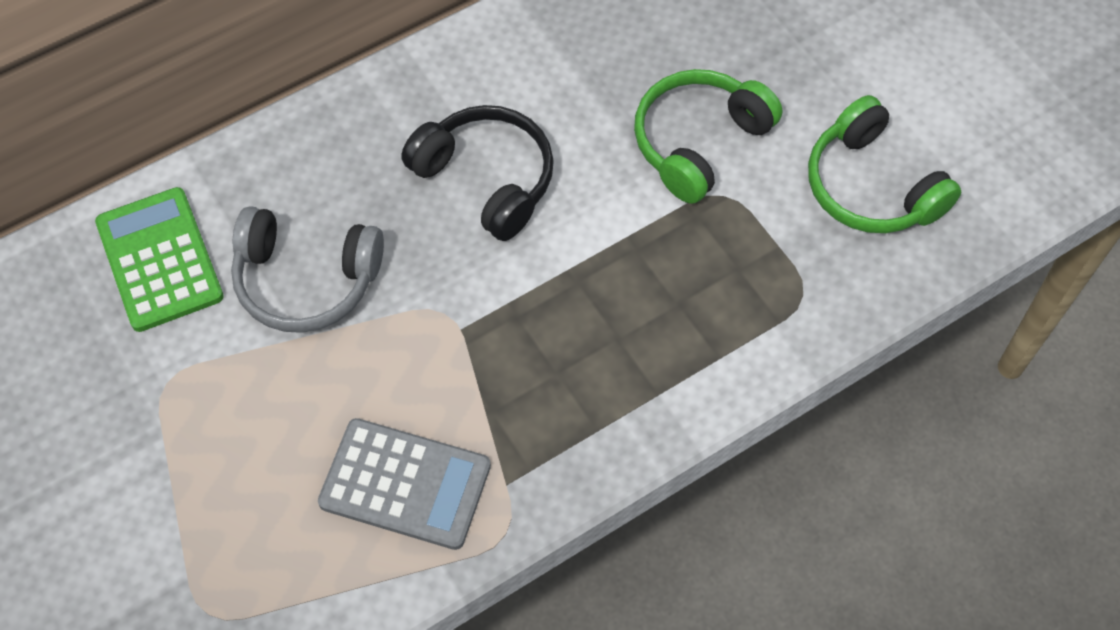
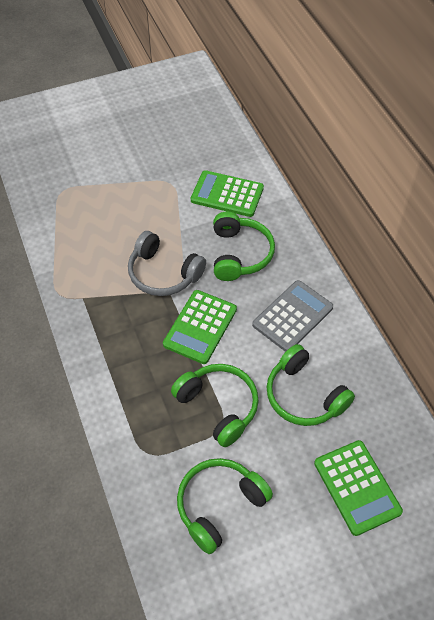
black headphones: 1 -> 0
green calculator: 1 -> 3
green headphones: 2 -> 4

